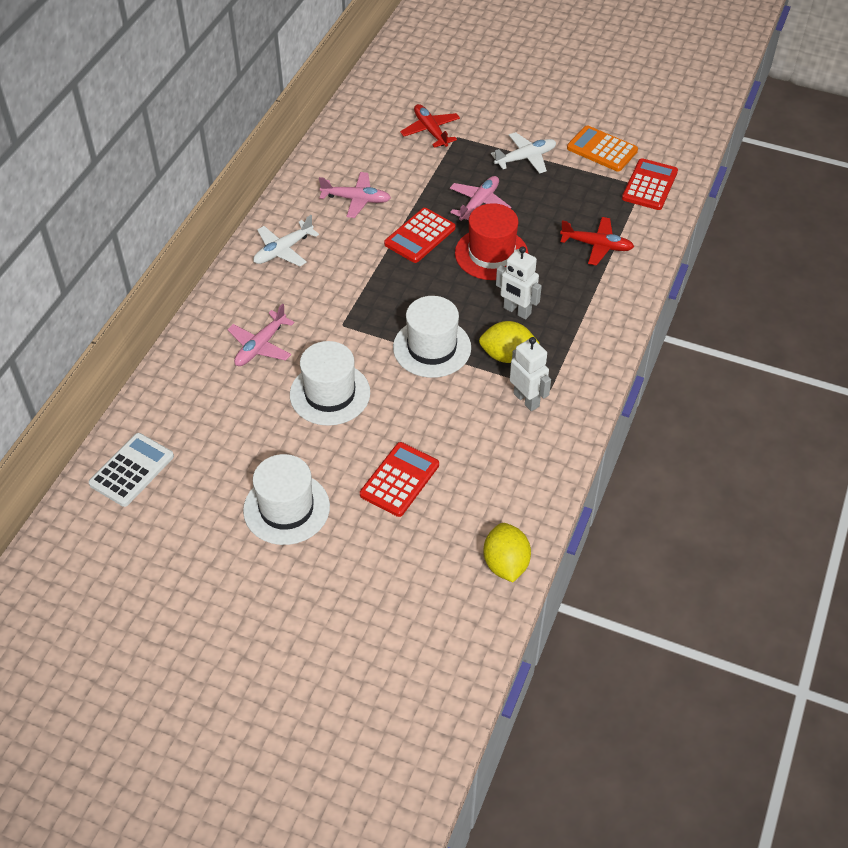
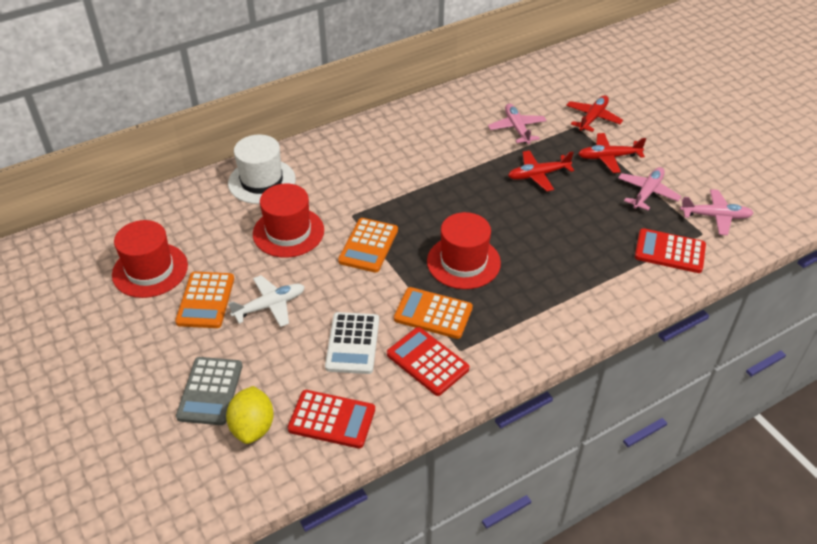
grey calculator: 0 -> 1
orange calculator: 1 -> 3
red hat: 1 -> 3
red plane: 2 -> 3
white hat: 3 -> 1
white plane: 2 -> 1
white robot: 2 -> 0
yellow lemon: 2 -> 1

